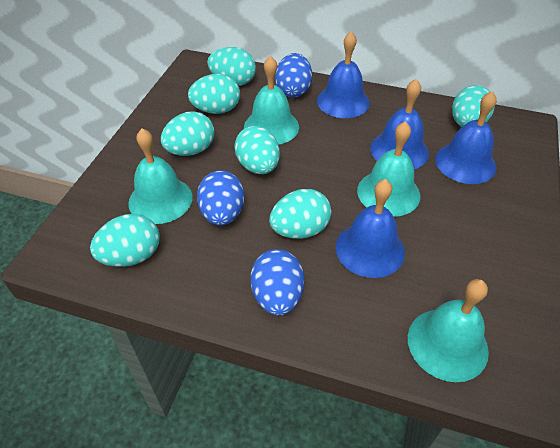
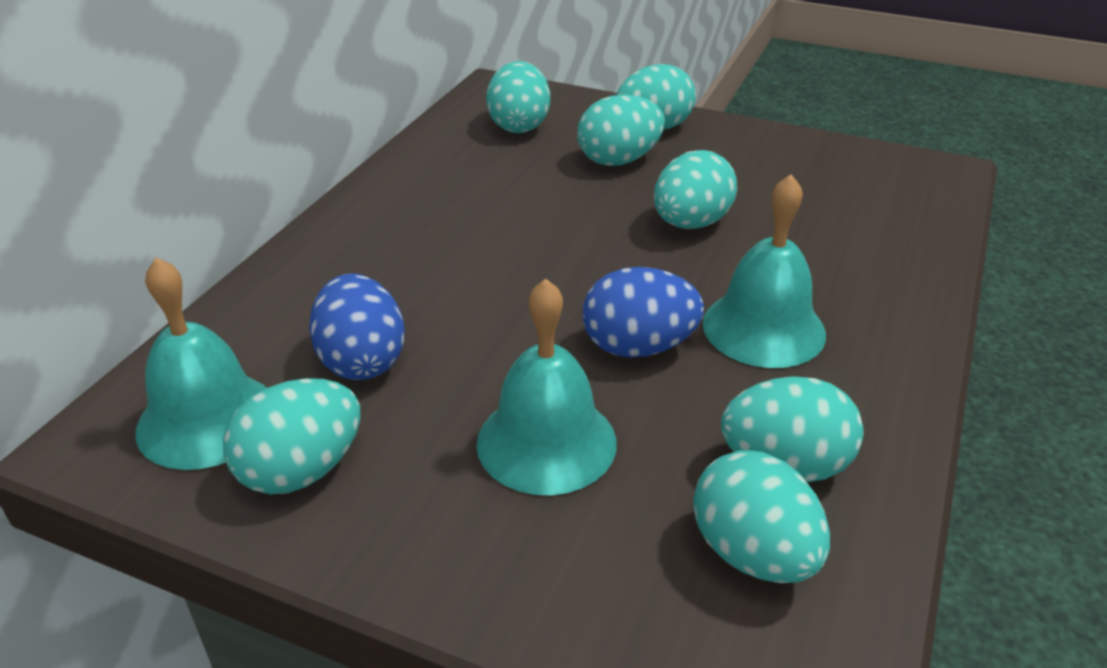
blue bell: 4 -> 0
blue egg: 3 -> 2
turquoise bell: 4 -> 3

